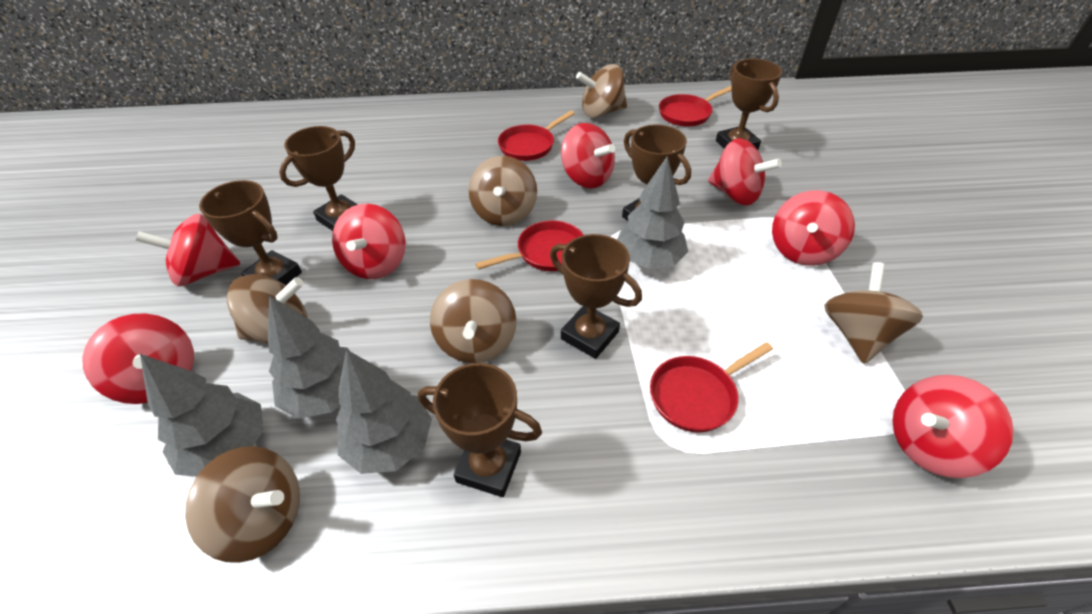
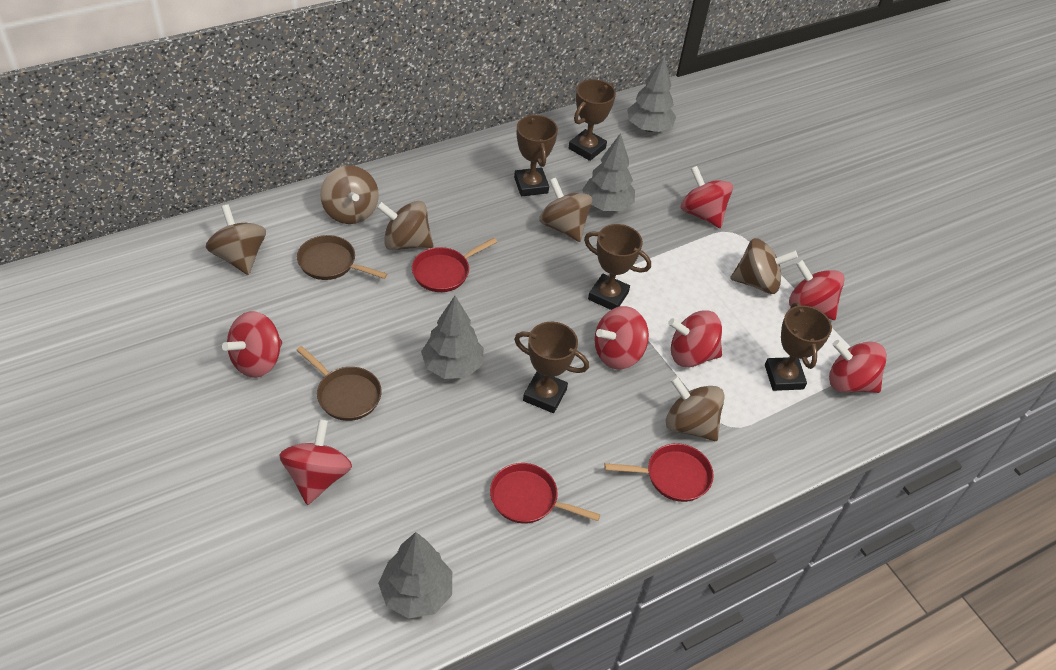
brown pan: 0 -> 2
brown trophy: 6 -> 5
red pan: 4 -> 3

